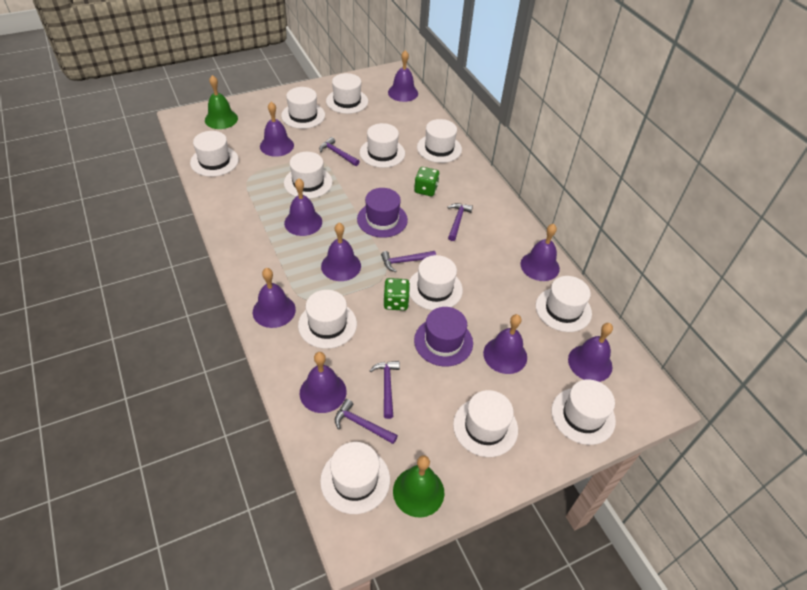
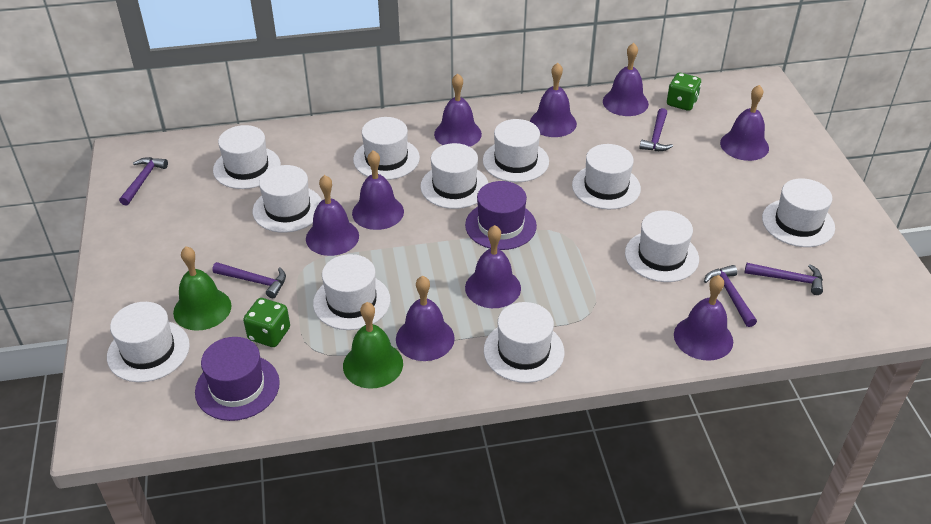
white hat: 12 -> 11

